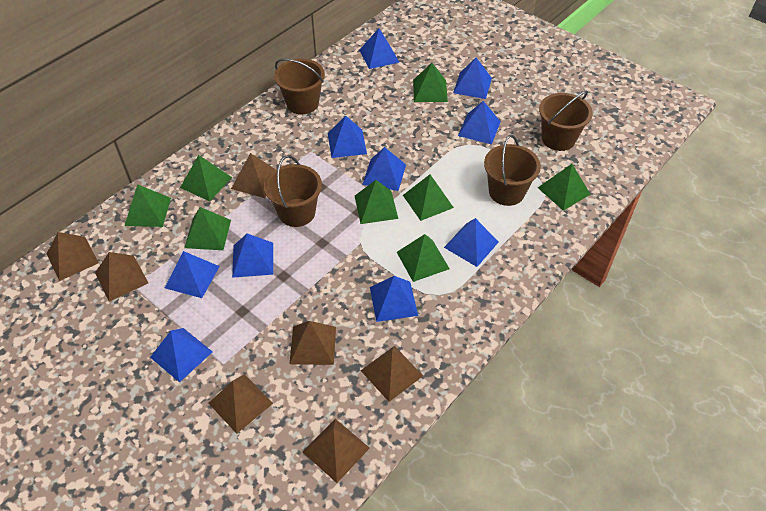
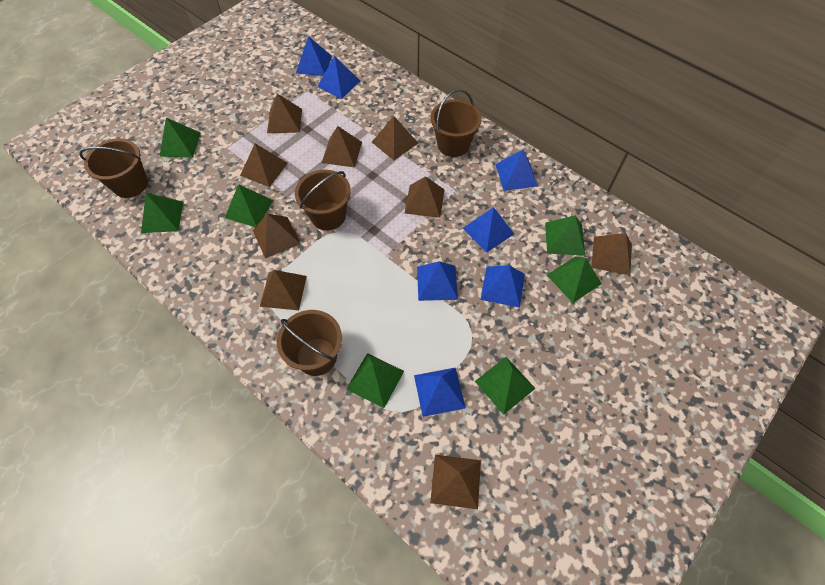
blue pyramid: 10 -> 7
brown pyramid: 7 -> 9
green pyramid: 8 -> 7

